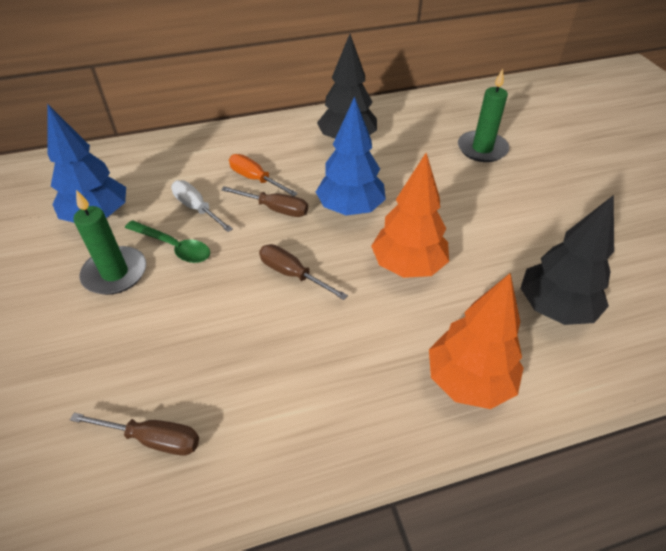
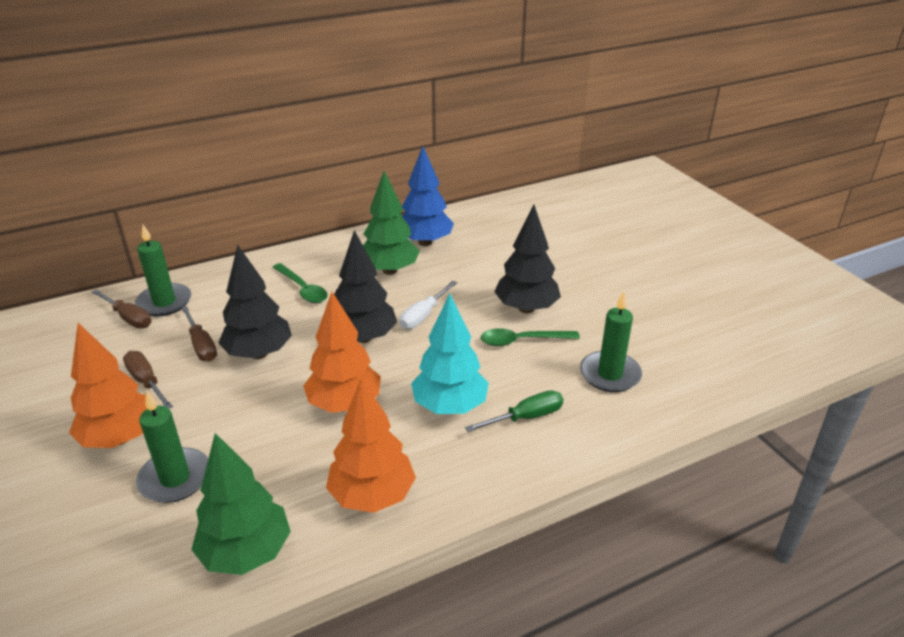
black tree: 2 -> 3
blue tree: 2 -> 1
green candle: 2 -> 3
green screwdriver: 0 -> 1
green spoon: 1 -> 2
green tree: 0 -> 2
orange screwdriver: 1 -> 0
orange tree: 2 -> 3
turquoise tree: 0 -> 1

